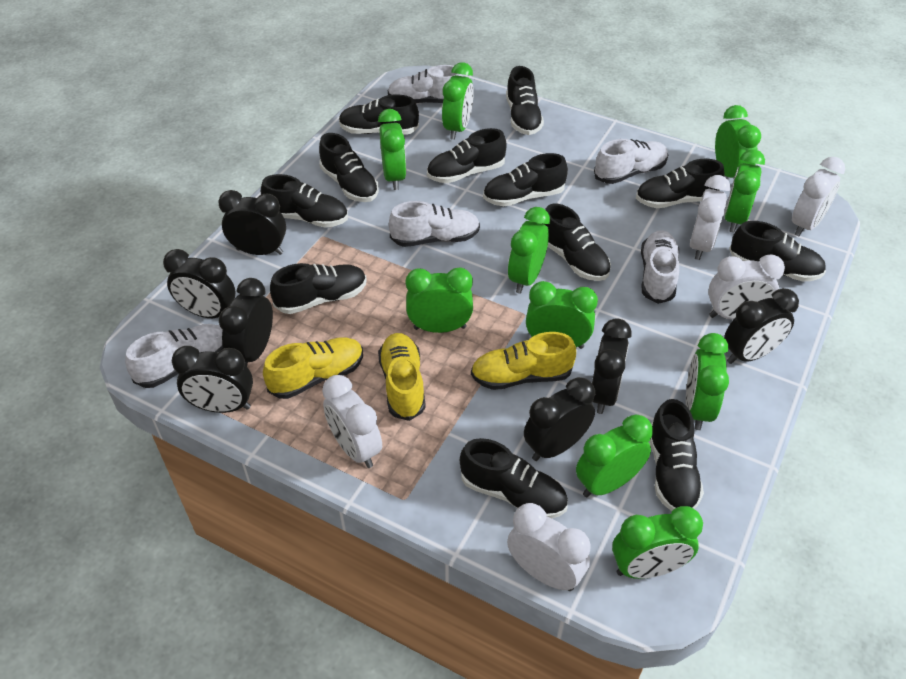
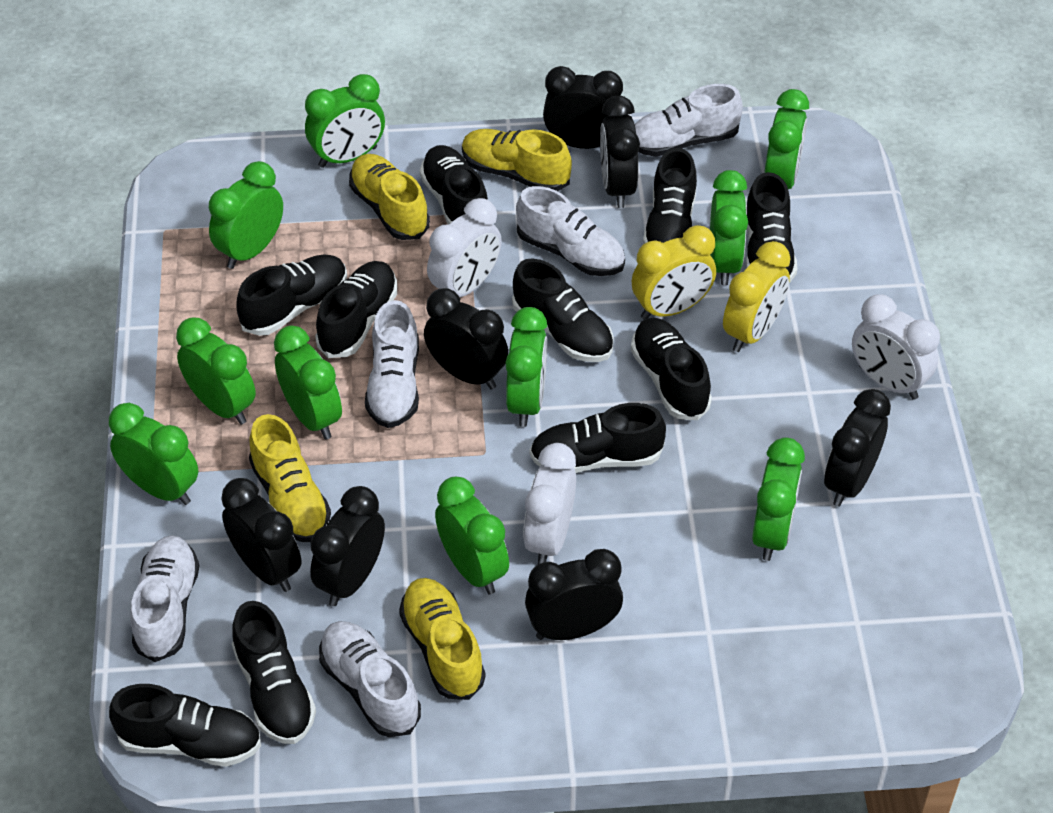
black shoe: 12 -> 10
white clock: 5 -> 3
yellow clock: 0 -> 2
yellow shoe: 3 -> 4

